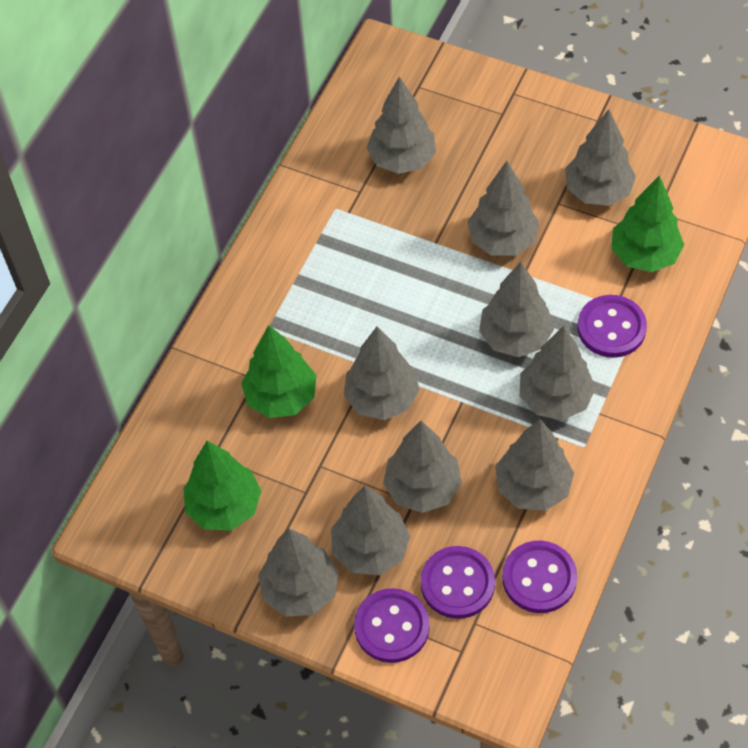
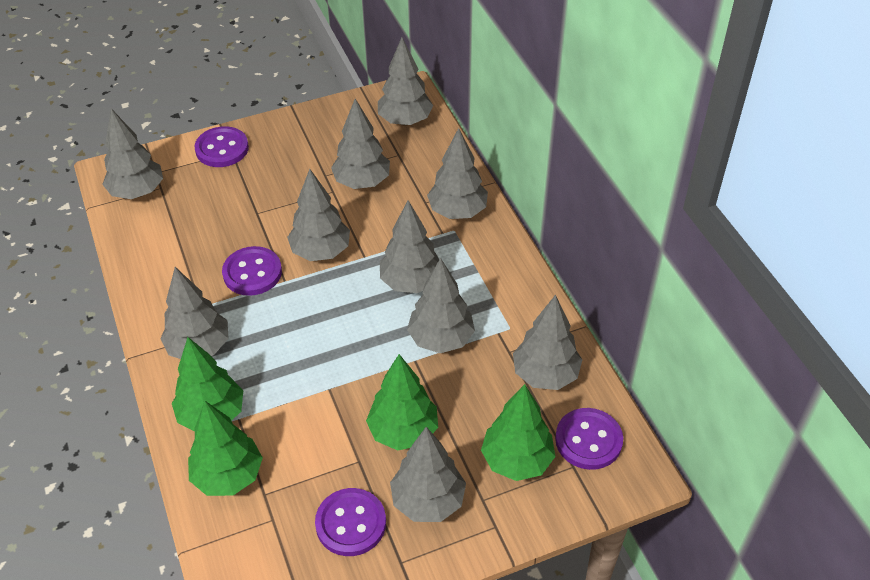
green tree: 3 -> 4

